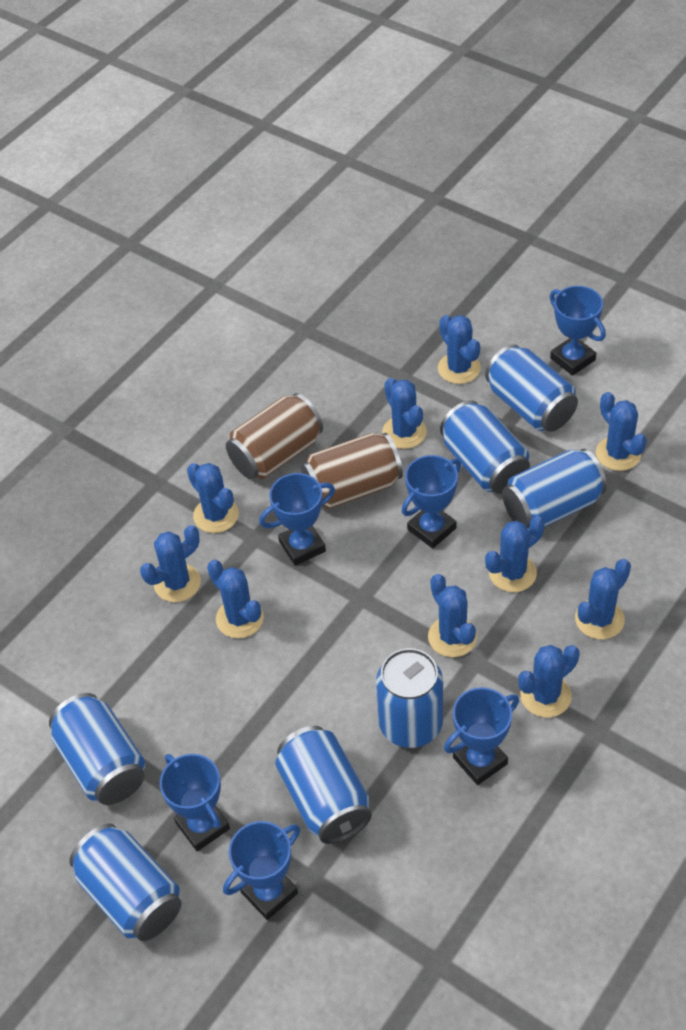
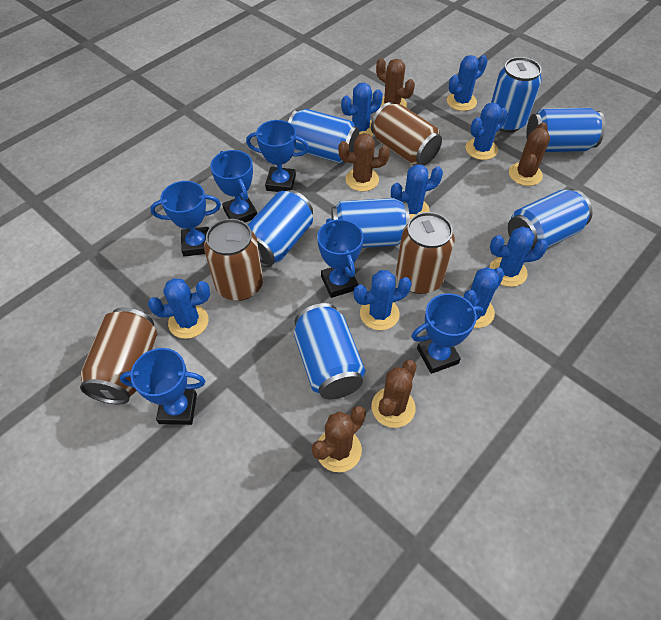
blue cactus: 10 -> 8
brown cactus: 0 -> 5
brown can: 2 -> 4

